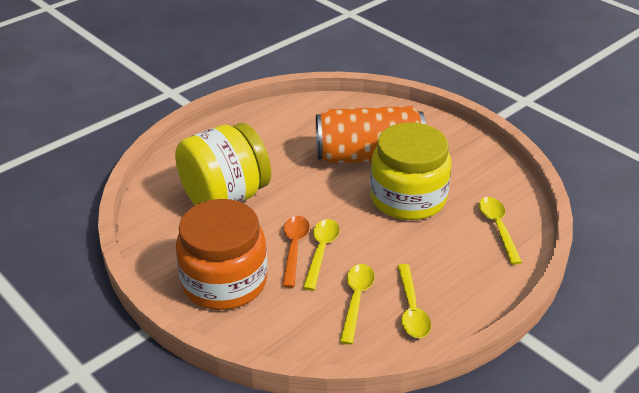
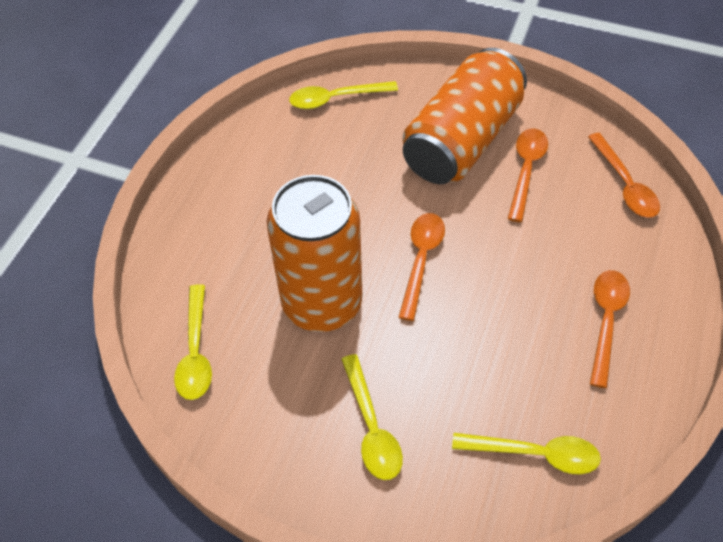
orange can: 1 -> 2
orange jar: 1 -> 0
orange spoon: 1 -> 4
yellow jar: 2 -> 0

